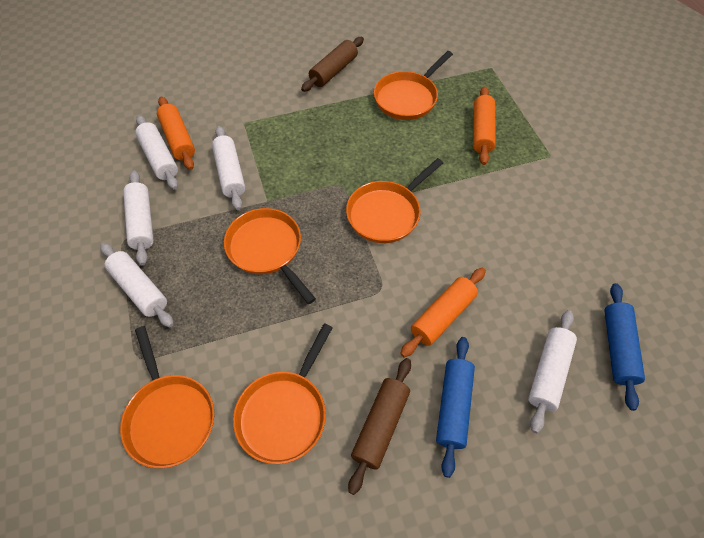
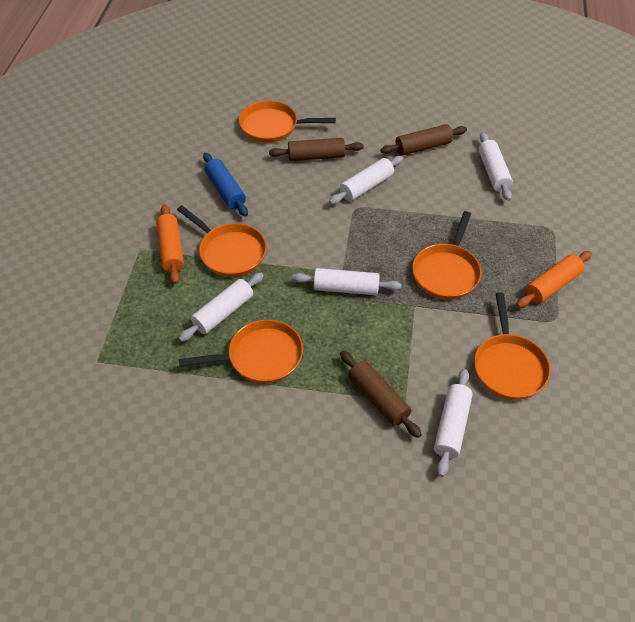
blue rolling pin: 2 -> 1
brown rolling pin: 2 -> 3
orange rolling pin: 3 -> 2

